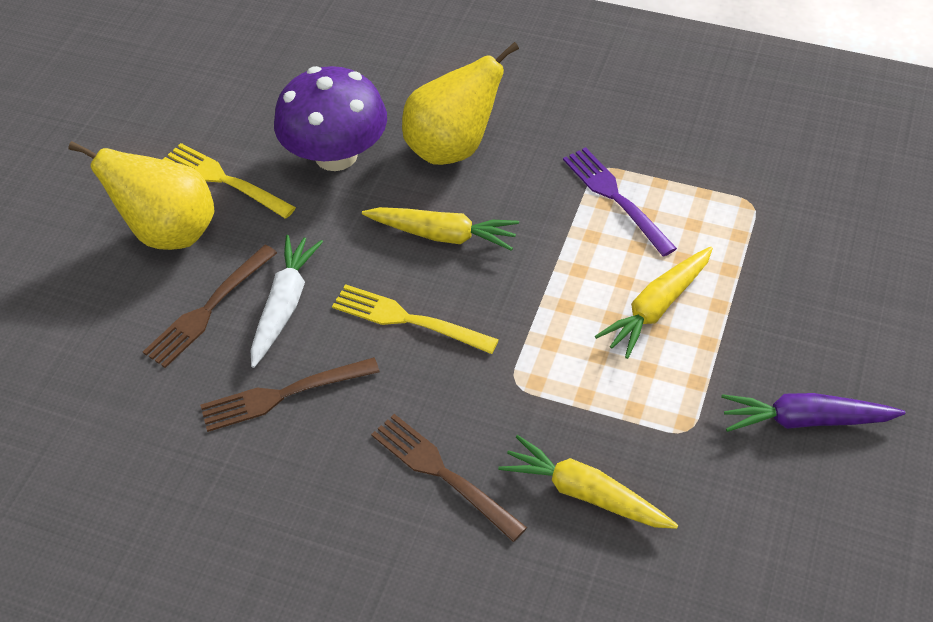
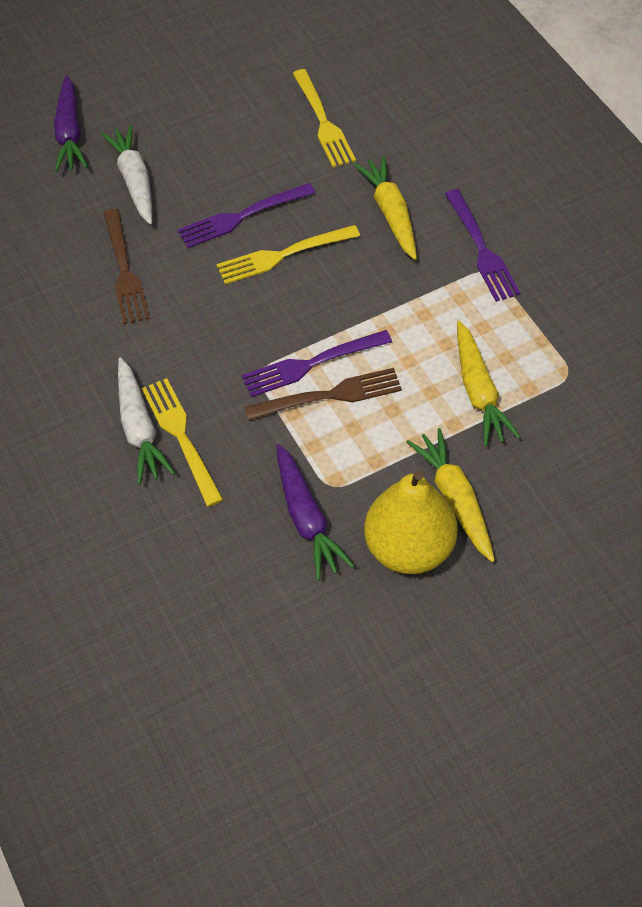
brown fork: 3 -> 2
purple carrot: 1 -> 2
purple fork: 1 -> 3
purple mushroom: 1 -> 0
white carrot: 1 -> 2
yellow fork: 2 -> 3
yellow pear: 2 -> 1

